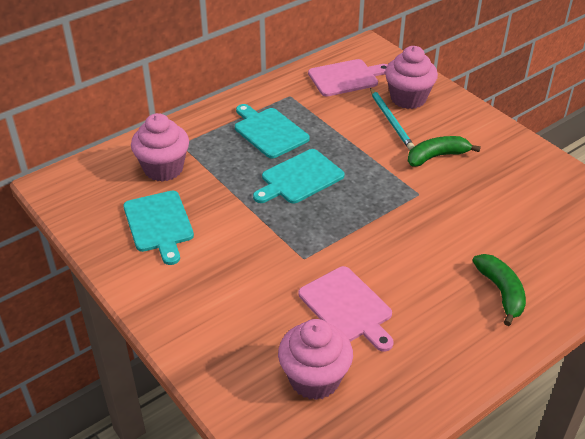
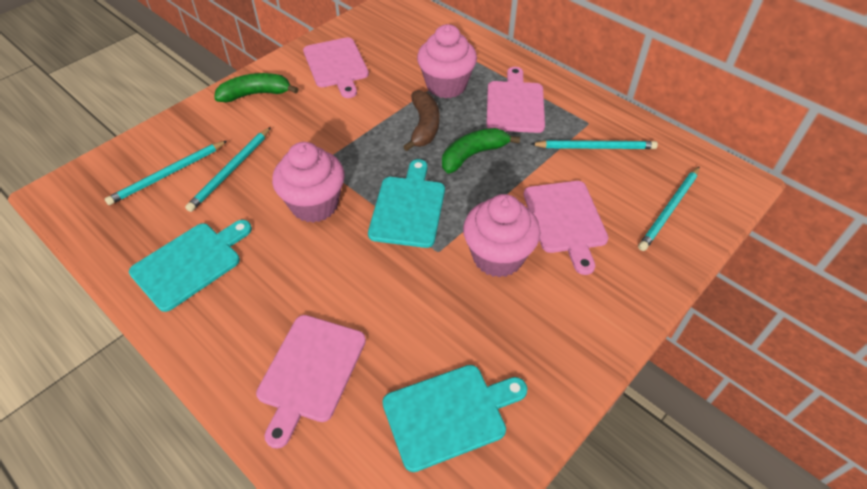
brown banana: 0 -> 1
pink cutting board: 2 -> 4
turquoise pencil: 1 -> 4

